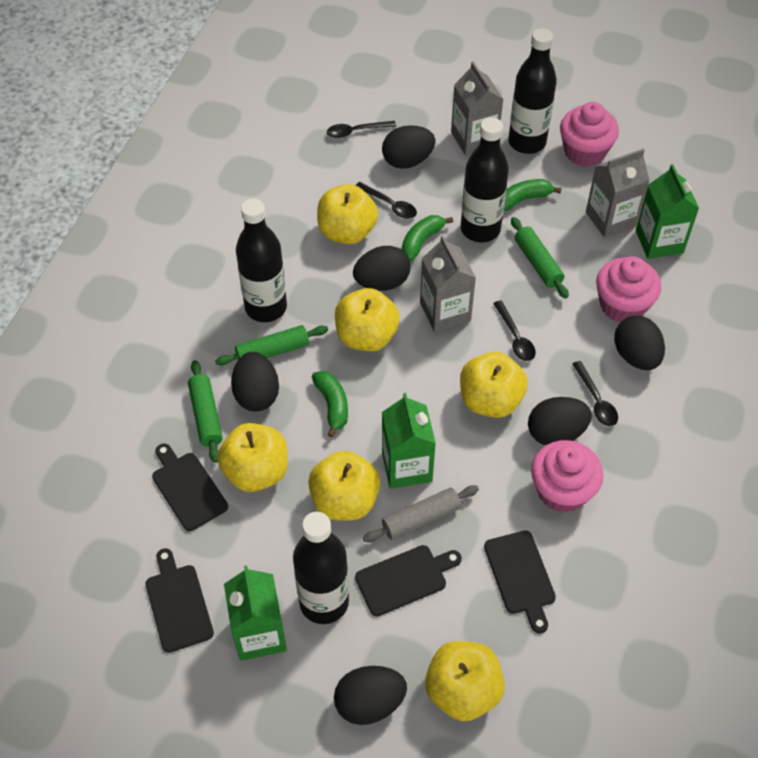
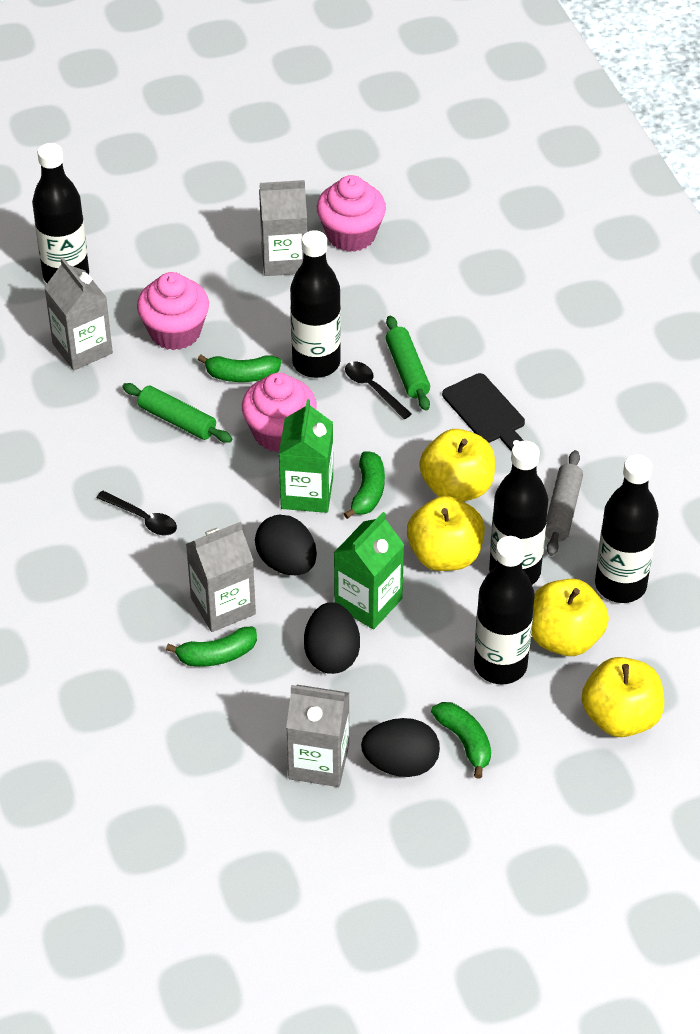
black bottle: 4 -> 5
black cutting board: 4 -> 1
black egg: 6 -> 3
black spoon: 4 -> 2
green banana: 3 -> 4
green carton: 3 -> 2
green rolling pin: 3 -> 2
grey carton: 3 -> 4
yellow apple: 6 -> 4

